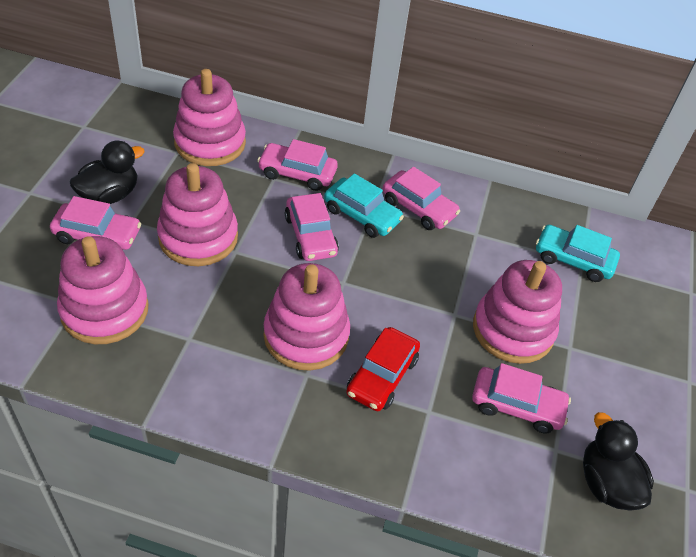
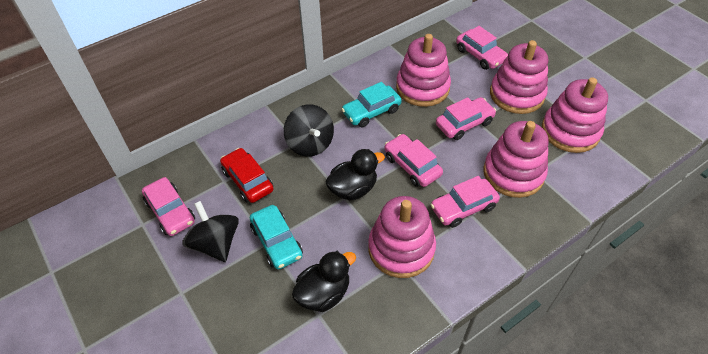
black spinning top: 0 -> 2

